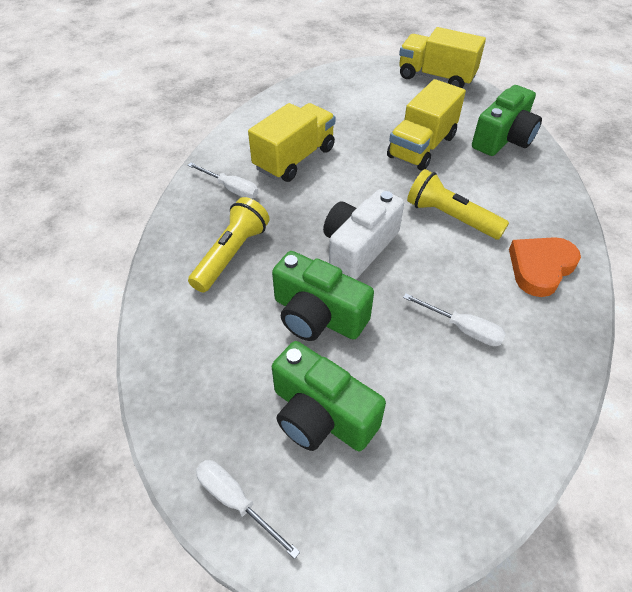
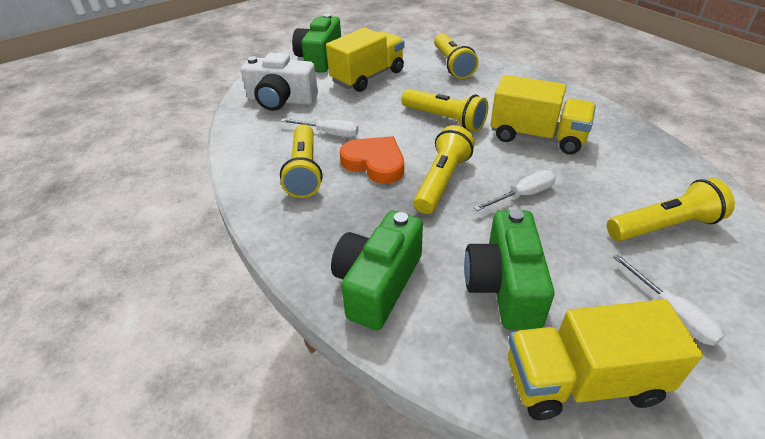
yellow flashlight: 2 -> 5

